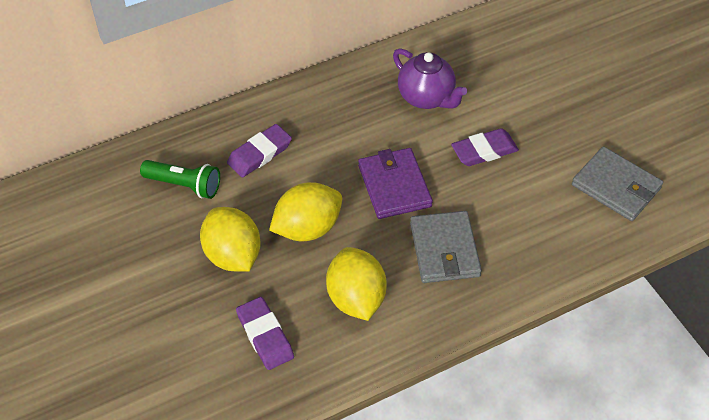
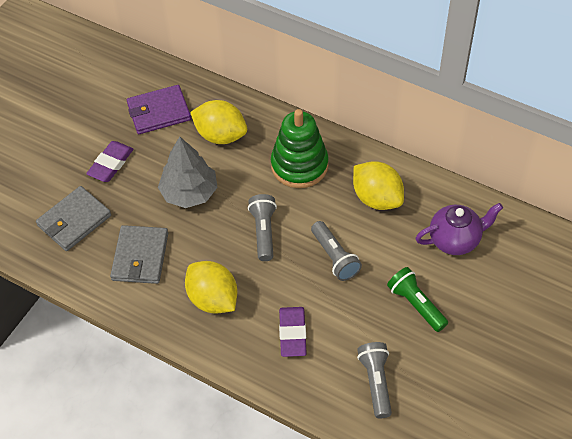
green stacking toy: 0 -> 1
grey flashlight: 0 -> 3
grey tree: 0 -> 1
purple eraser: 3 -> 2

